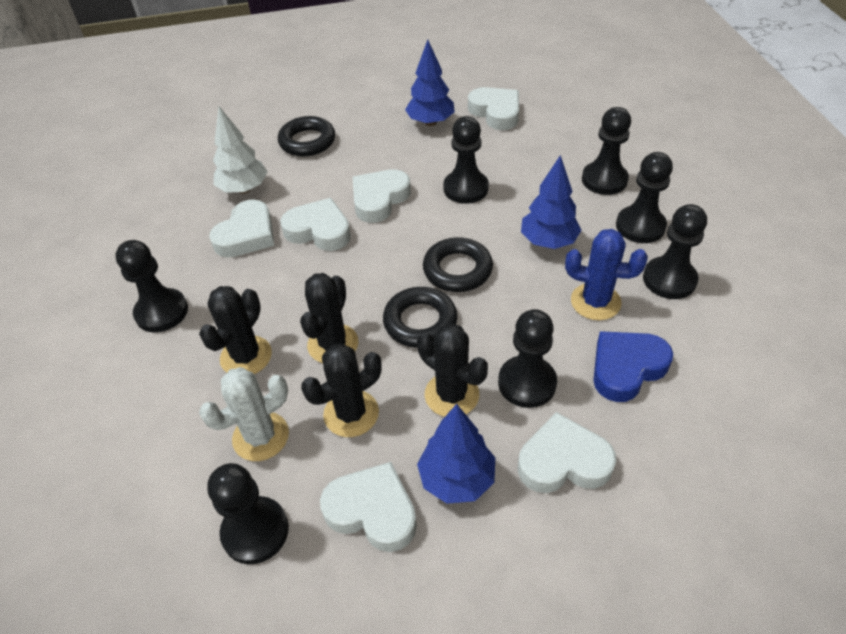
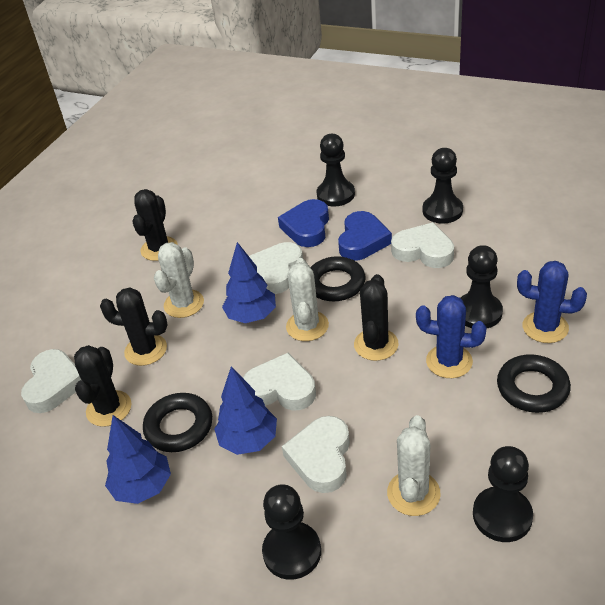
black pawn: 7 -> 5
blue cactus: 1 -> 2
blue heart: 1 -> 2
white cactus: 1 -> 3
white heart: 6 -> 5
white tree: 1 -> 0

